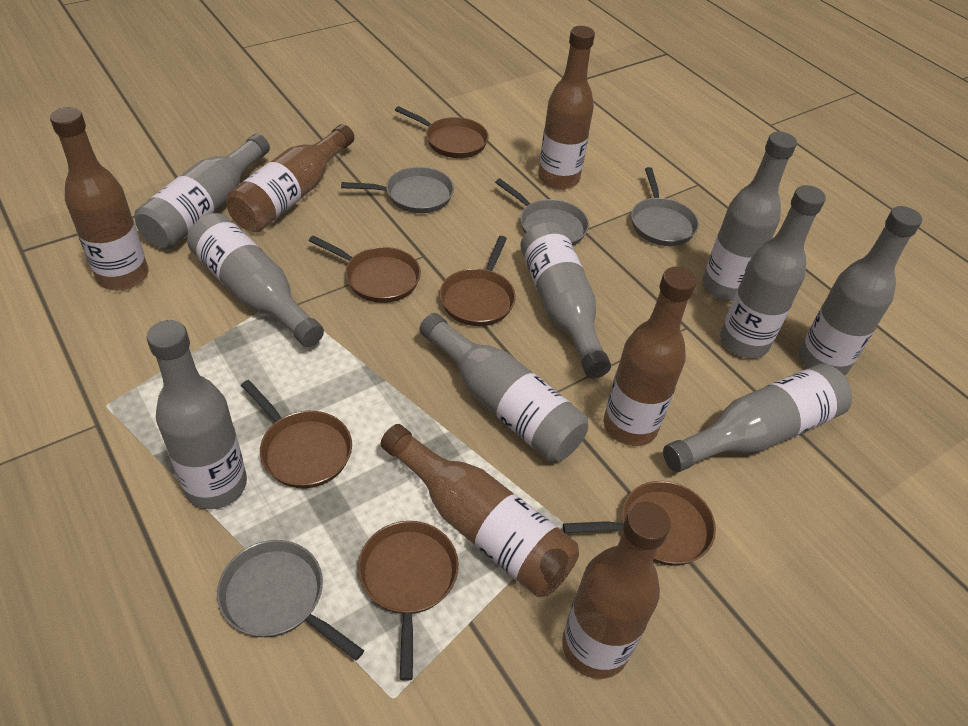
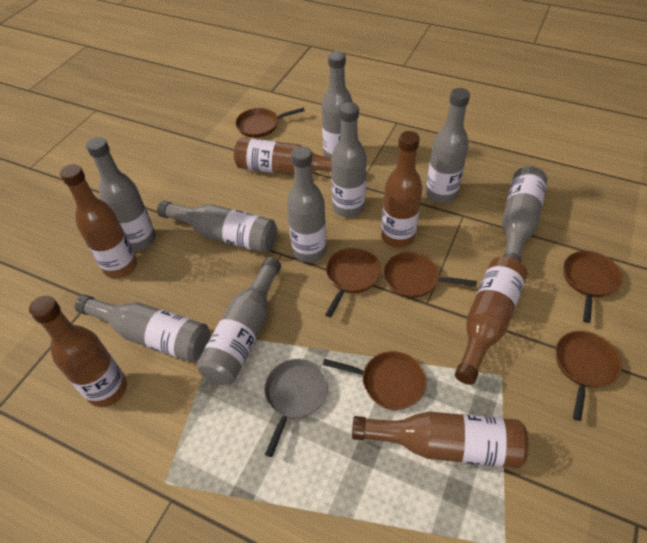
grey pan: 4 -> 1

